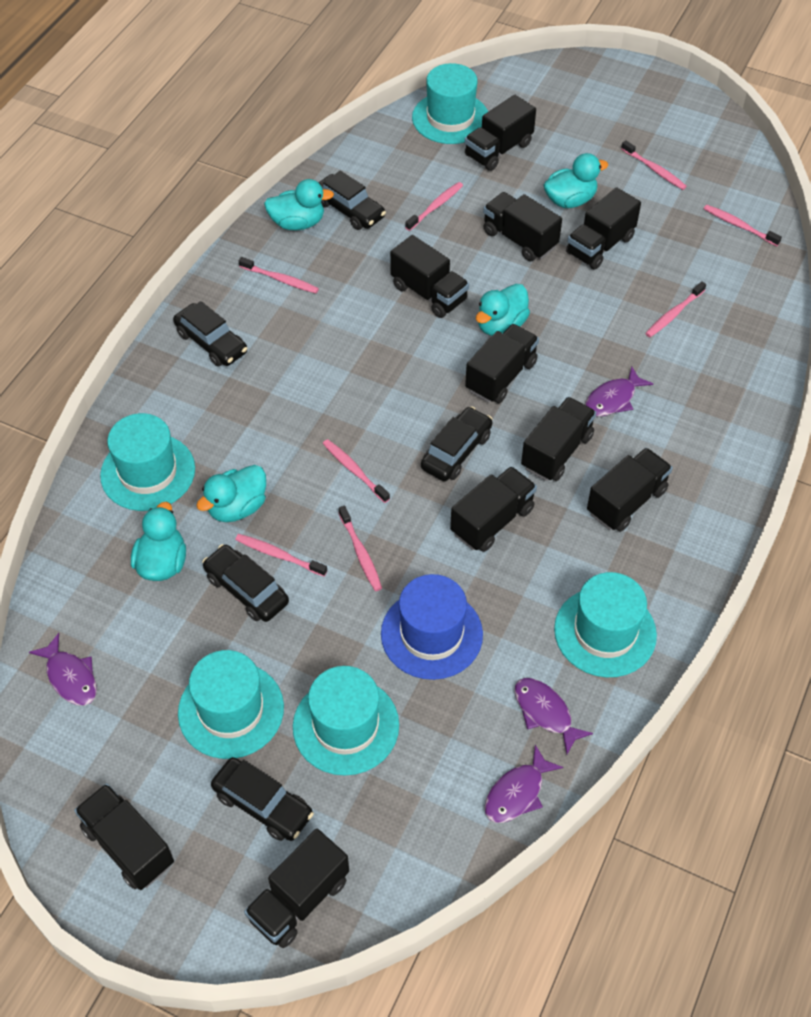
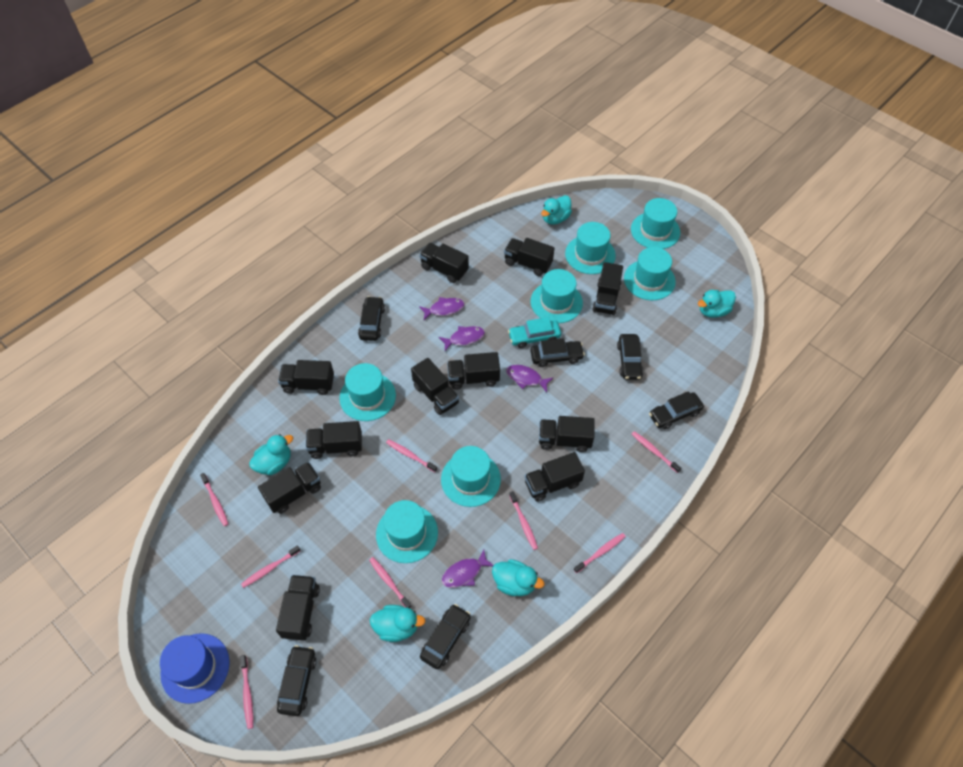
black car: 5 -> 6
black truck: 10 -> 11
turquoise car: 0 -> 1
turquoise hat: 5 -> 7

